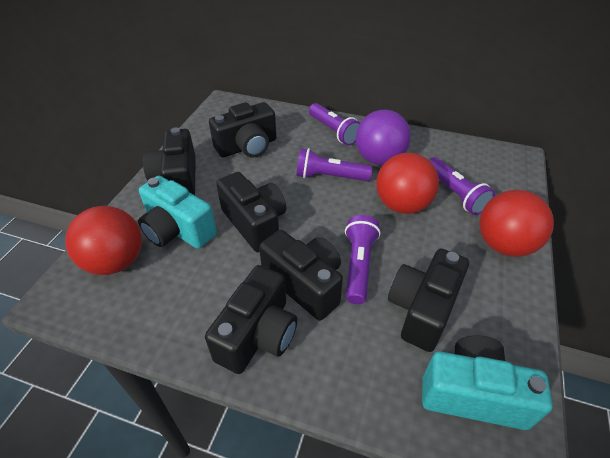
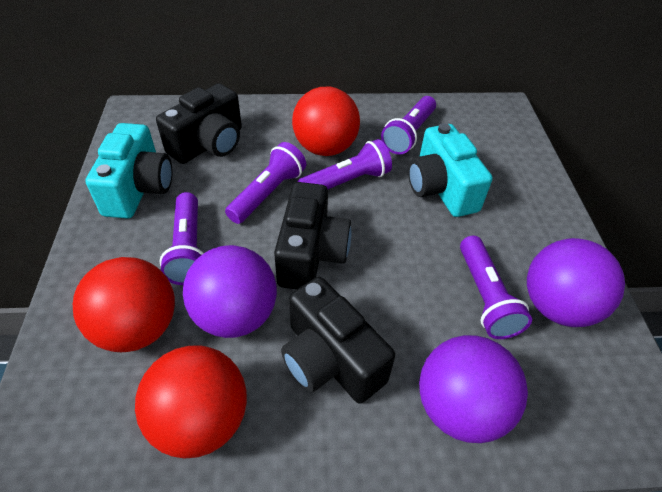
black camera: 6 -> 3
purple ball: 1 -> 3
purple flashlight: 4 -> 5

